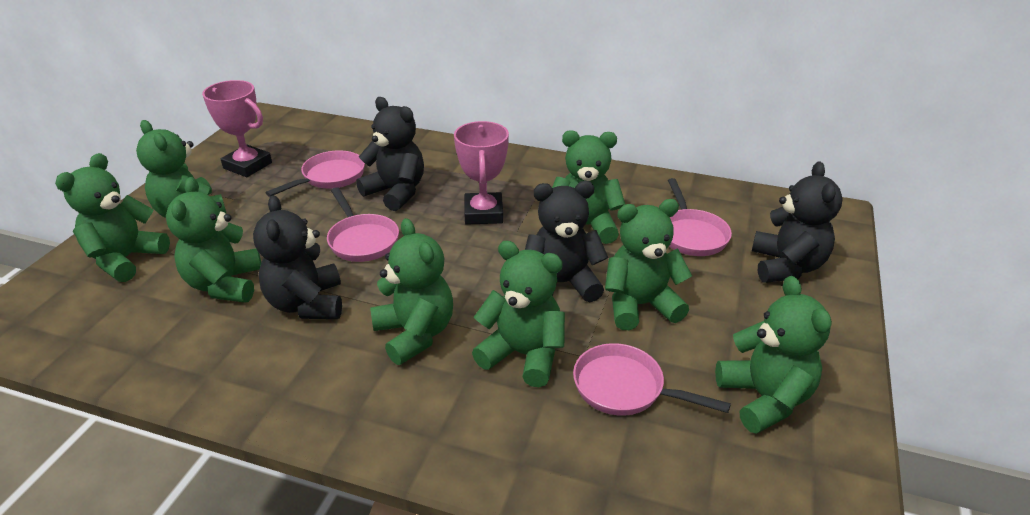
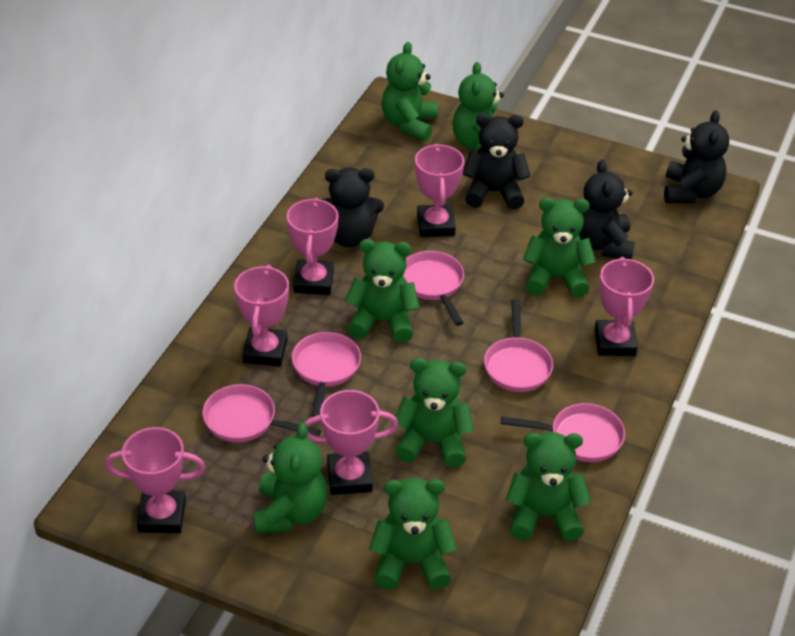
pink pan: 4 -> 5
pink trophy: 2 -> 6

